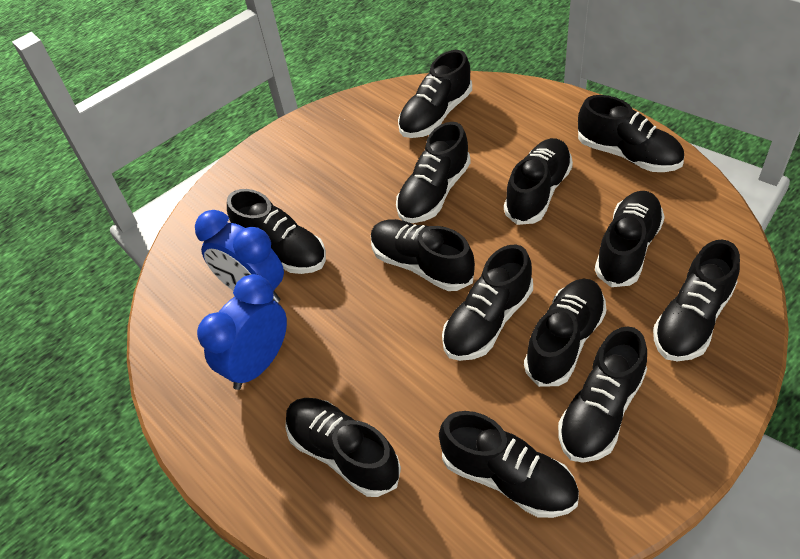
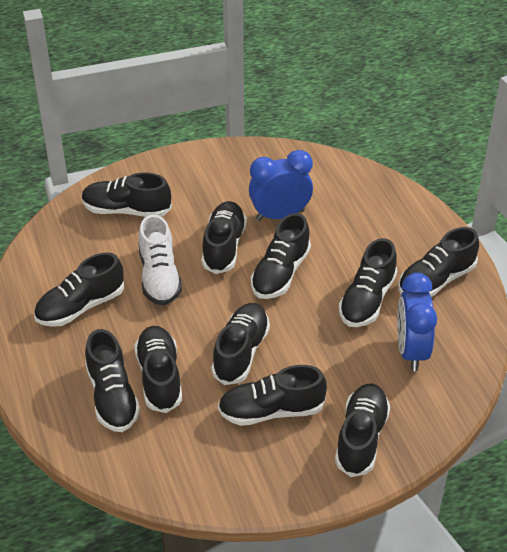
black shoe: 13 -> 11
white shoe: 0 -> 1

